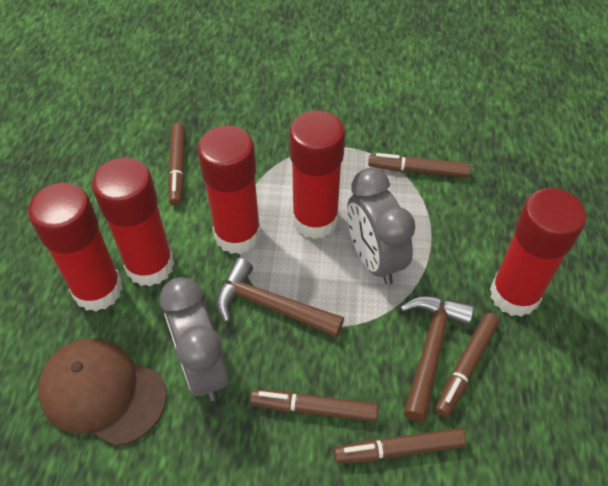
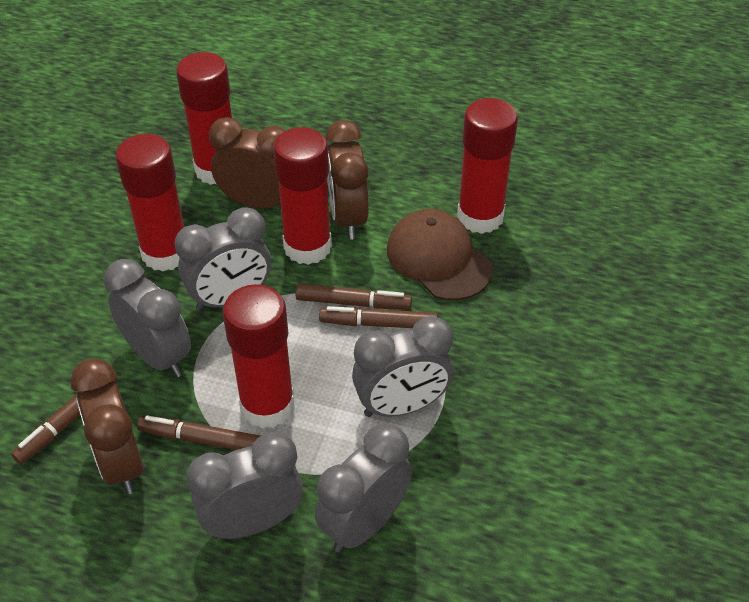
brown clock: 0 -> 3
brown hammer: 2 -> 0
brown marker: 5 -> 4
grey clock: 2 -> 5

